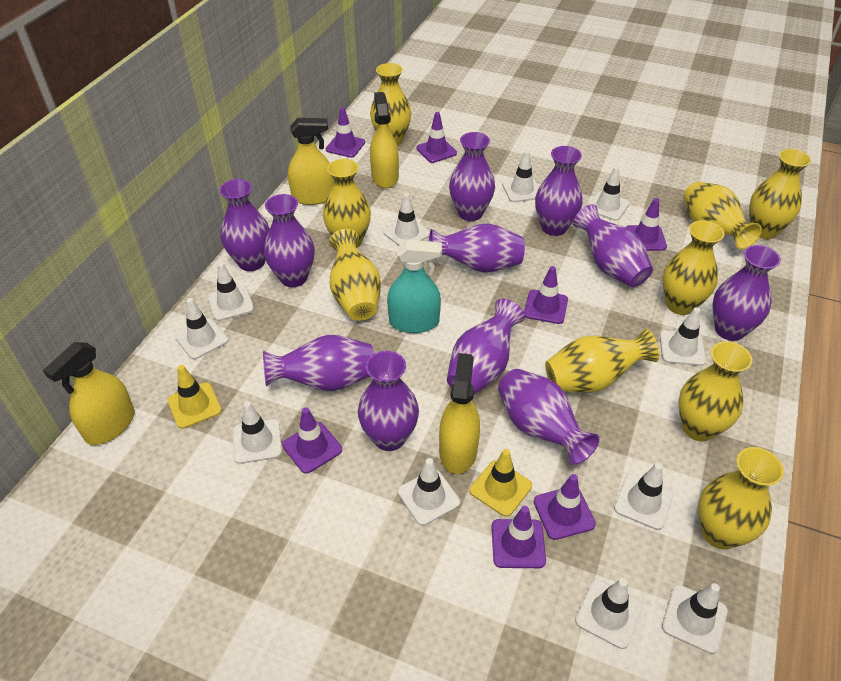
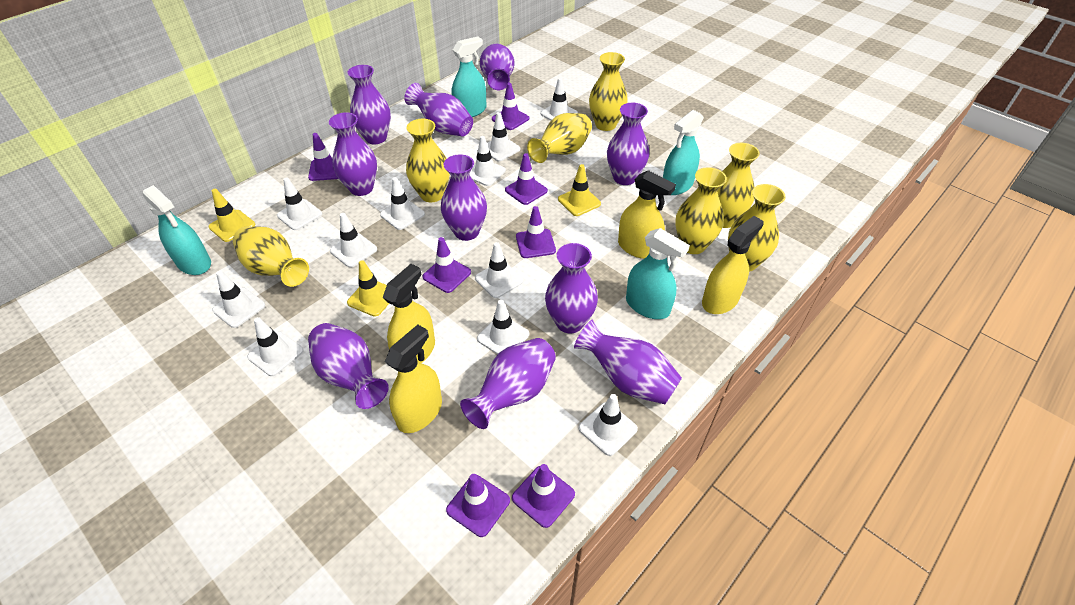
purple vase: 11 -> 10
turquoise spray bottle: 1 -> 4
yellow traffic cone: 2 -> 3
yellow vase: 9 -> 7

